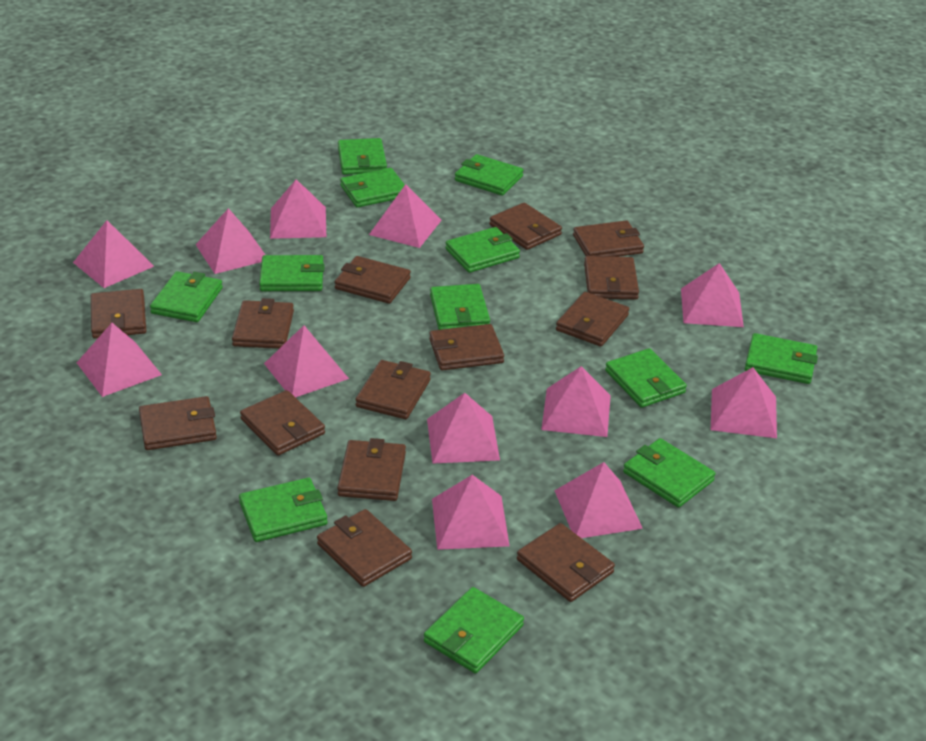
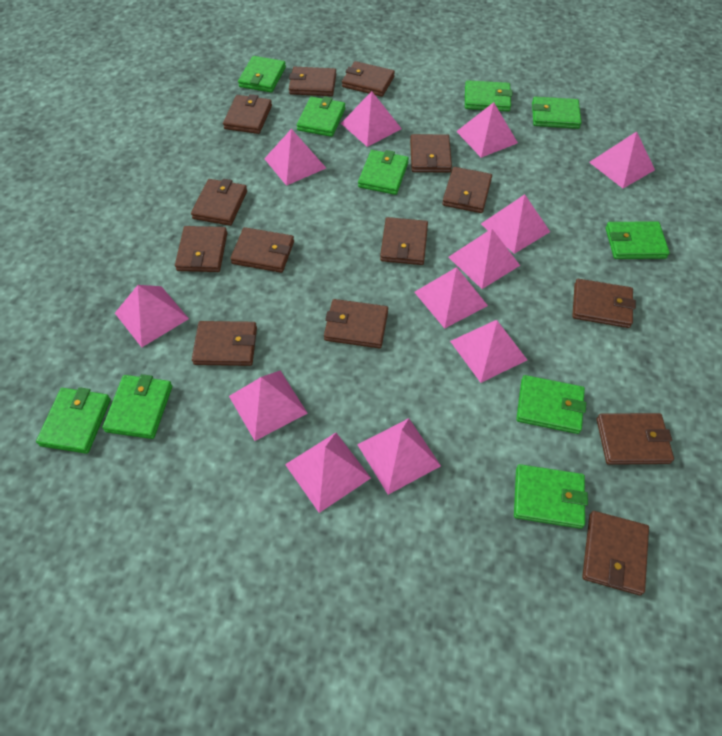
green wallet: 12 -> 10

